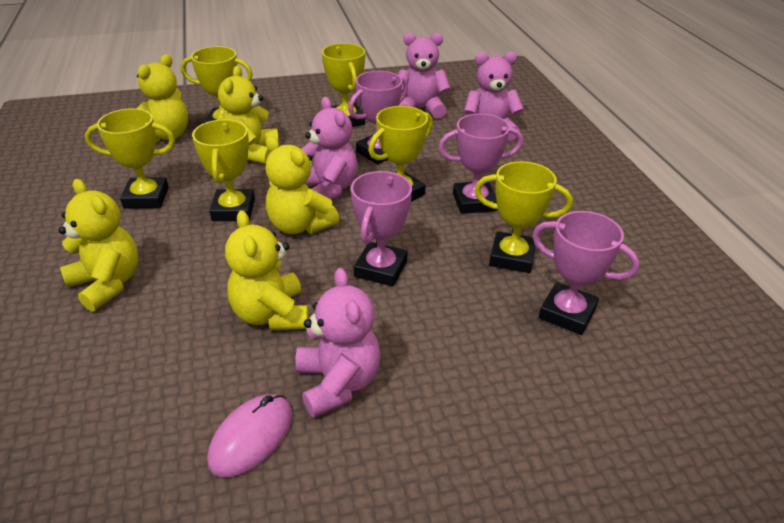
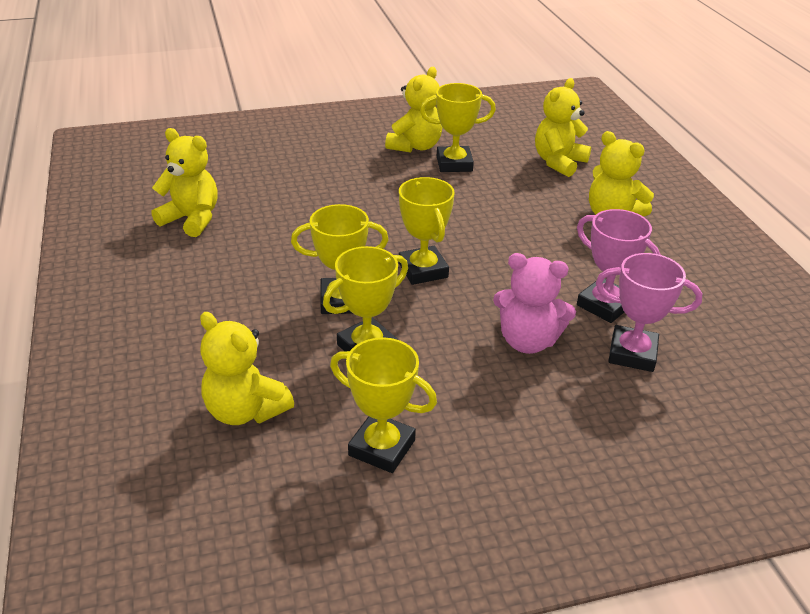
pink mouse: 1 -> 0
pink teddy bear: 4 -> 1
pink trophy: 4 -> 2
yellow trophy: 6 -> 5

